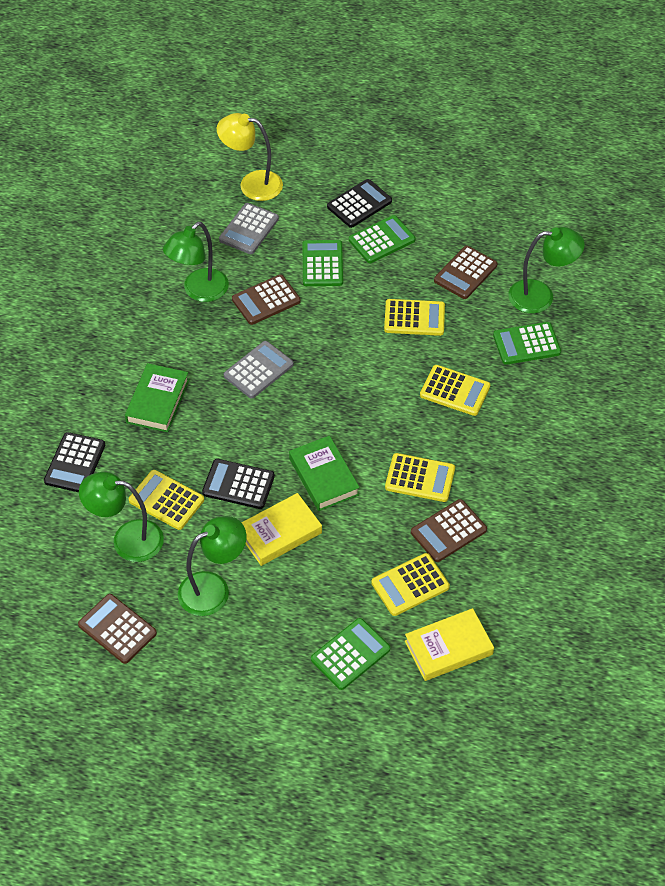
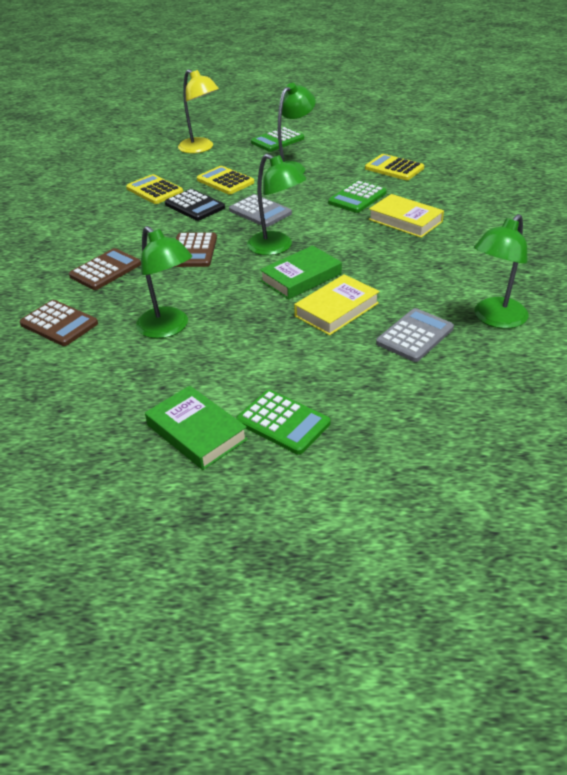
black calculator: 3 -> 1
brown calculator: 4 -> 3
green calculator: 4 -> 3
yellow calculator: 5 -> 3

